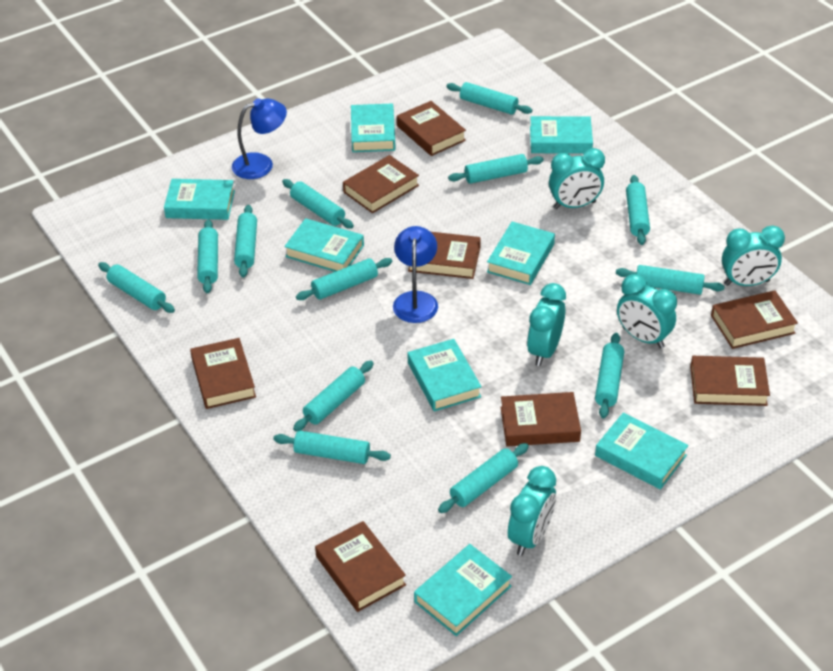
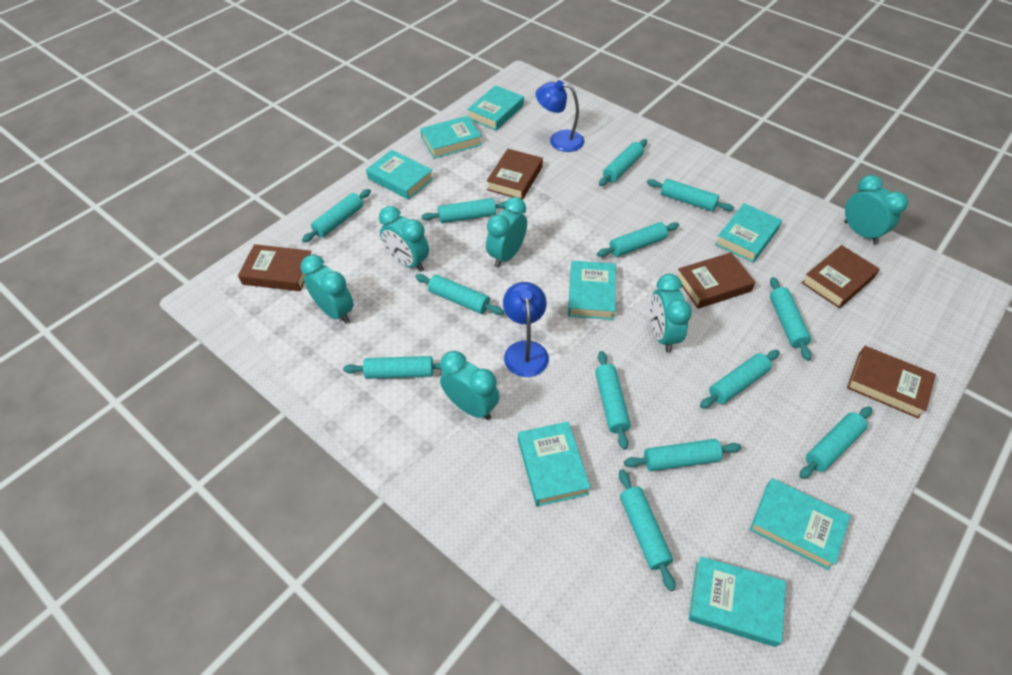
brown book: 8 -> 5
turquoise clock: 5 -> 6

